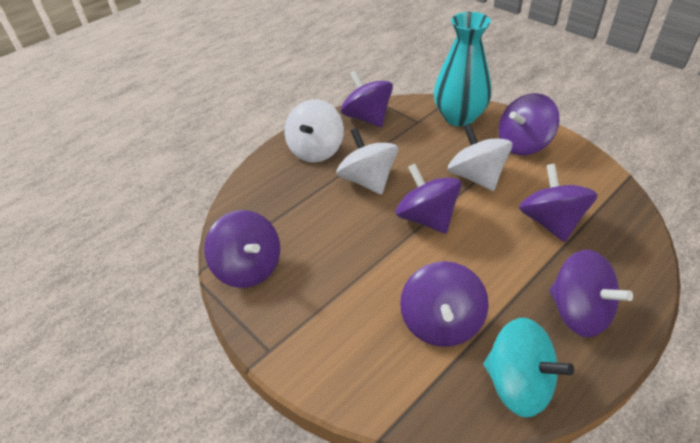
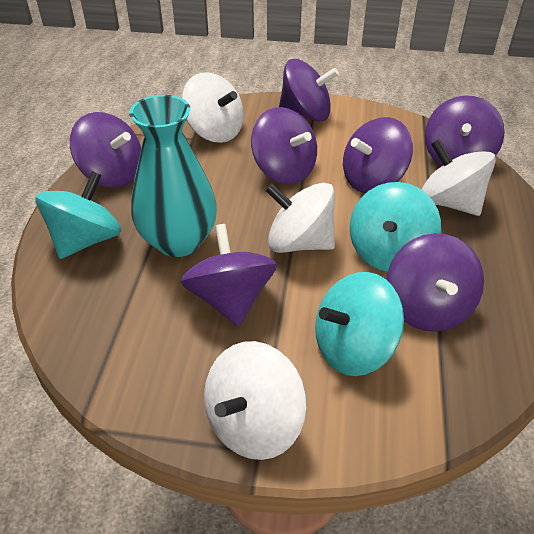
turquoise spinning top: 1 -> 3
white spinning top: 3 -> 4

